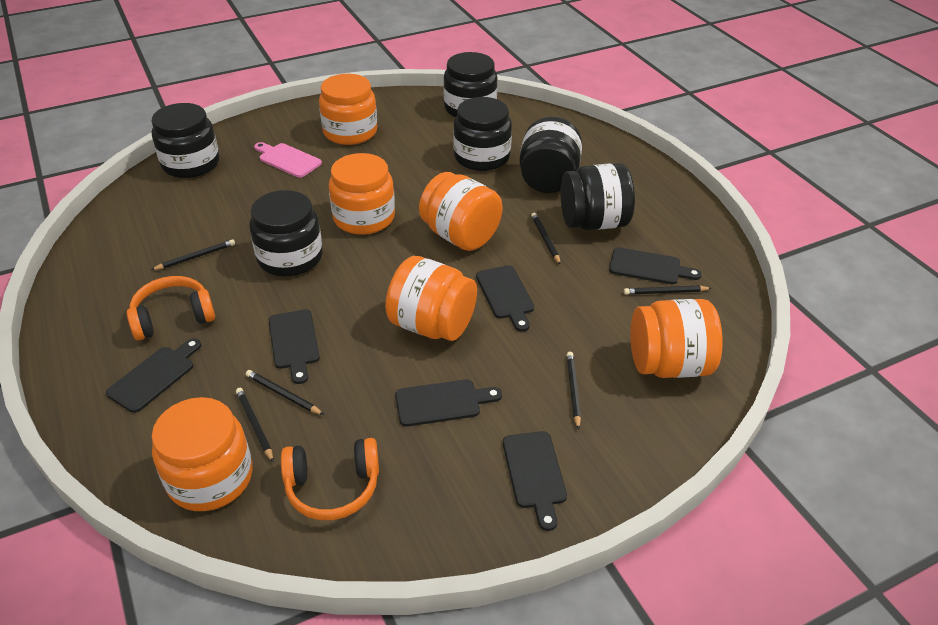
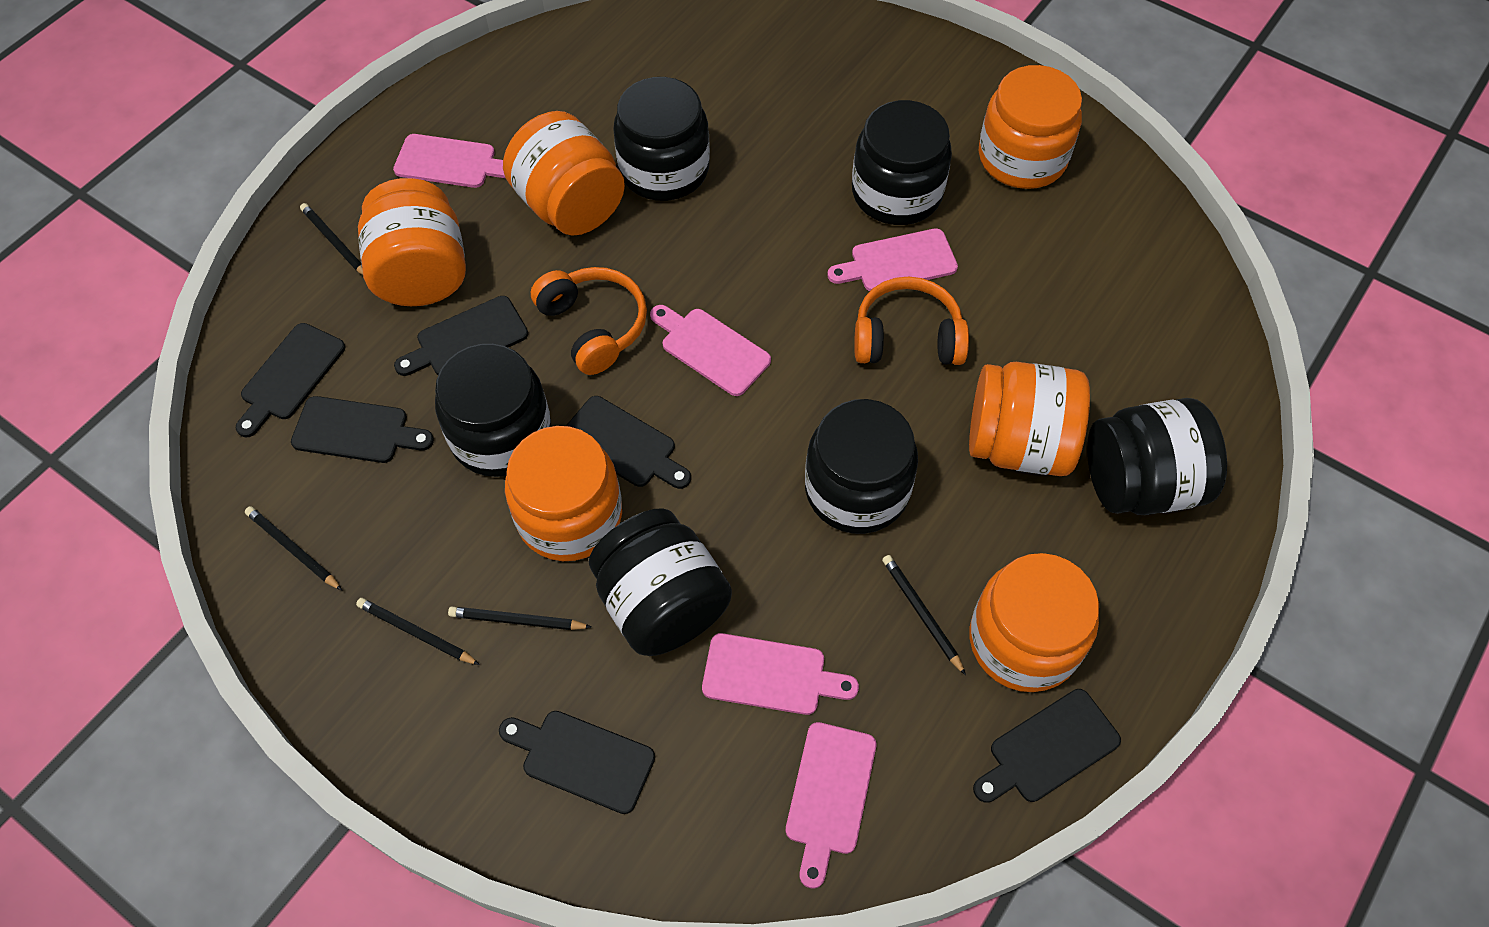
black pencil: 6 -> 5
pink cutting board: 1 -> 5

